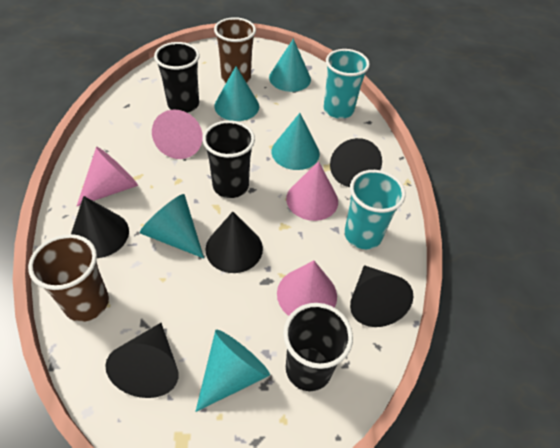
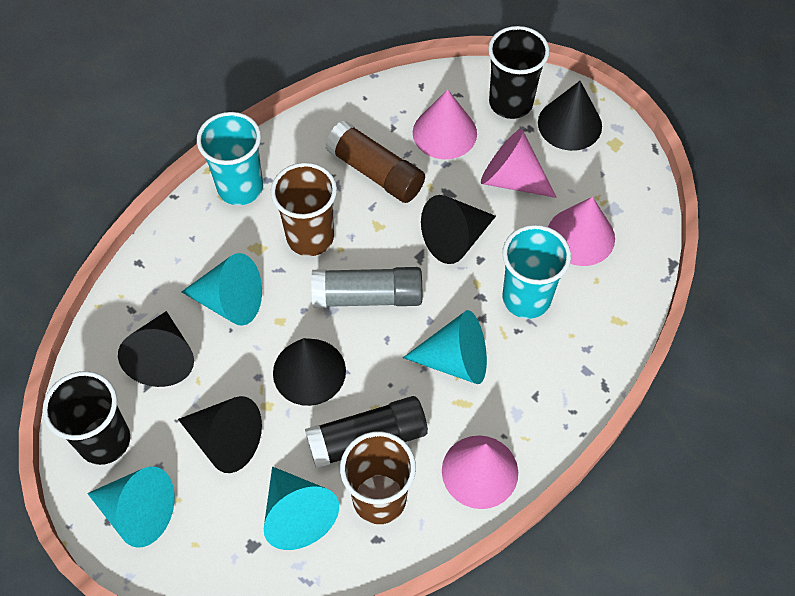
black cup: 3 -> 2
black glue stick: 0 -> 1
brown glue stick: 0 -> 1
grey glue stick: 0 -> 1
turquoise cone: 5 -> 4

